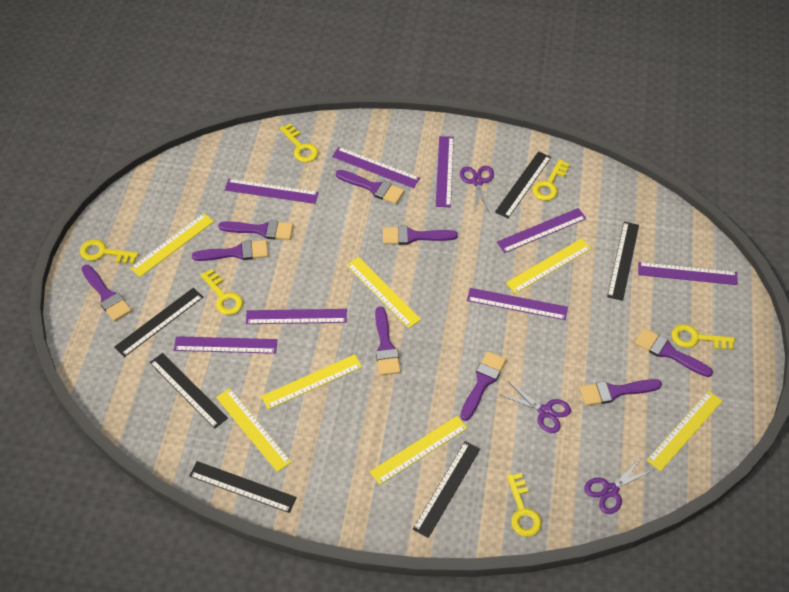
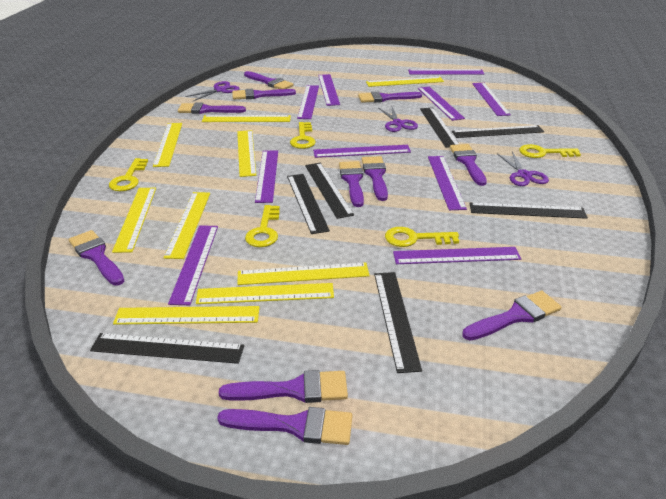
black ruler: 6 -> 7
purple brush: 9 -> 11
purple ruler: 8 -> 10
yellow key: 6 -> 5
yellow ruler: 7 -> 9

